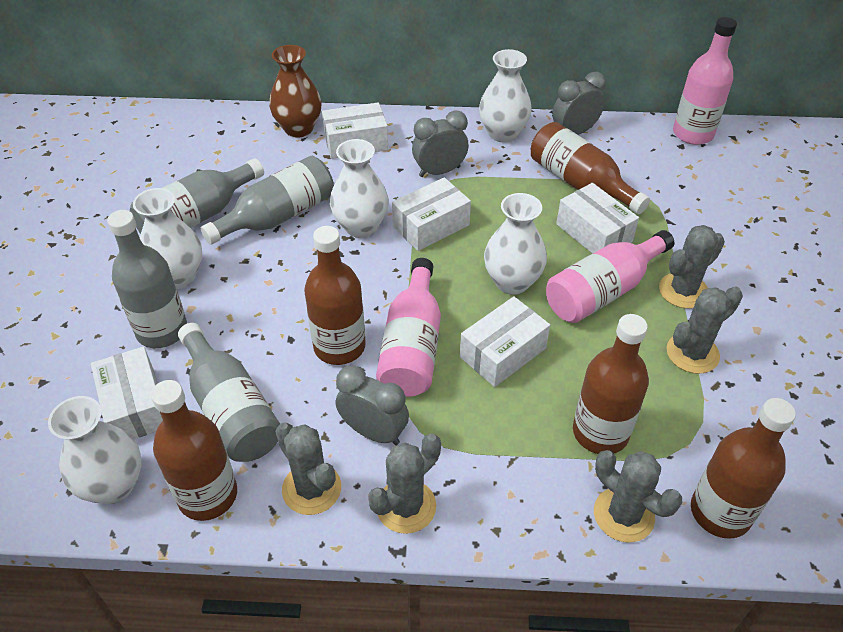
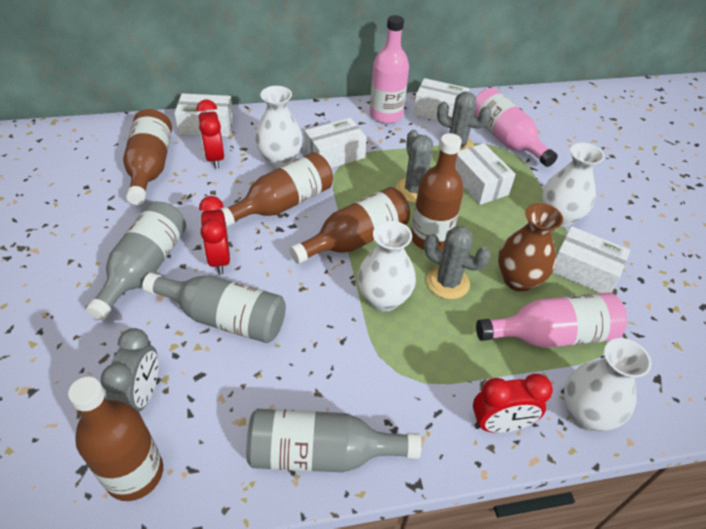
grey bottle: 4 -> 3
grey cactus: 5 -> 3
grey clock: 3 -> 1
red clock: 0 -> 3
white vase: 5 -> 4

